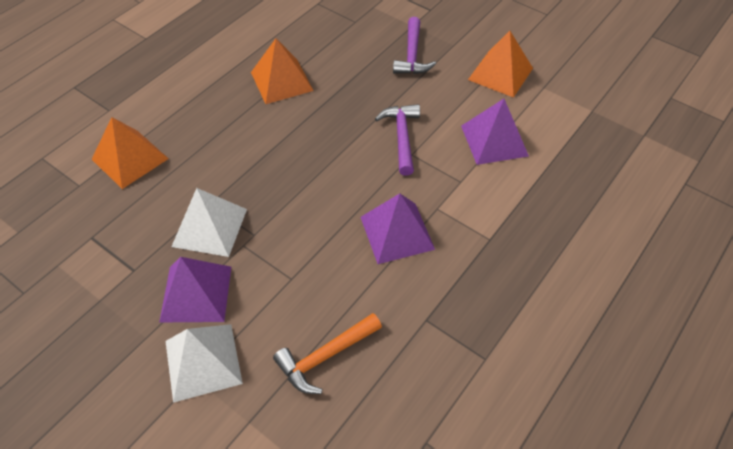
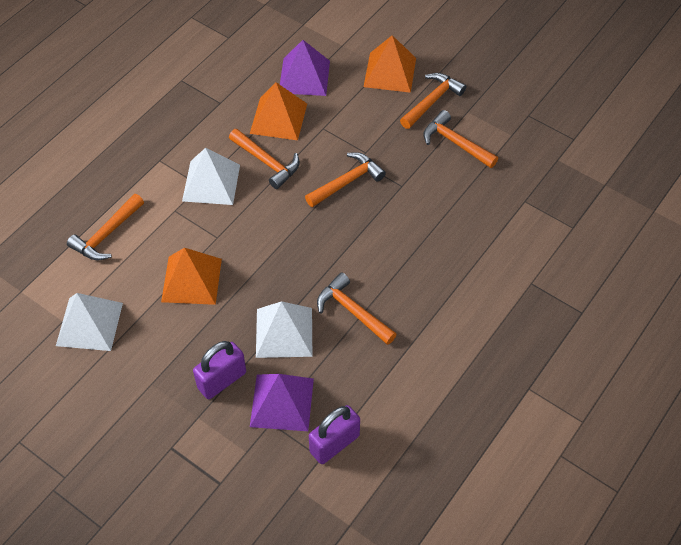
orange hammer: 1 -> 6
purple hammer: 2 -> 0
purple padlock: 0 -> 2
purple pyramid: 3 -> 2
white pyramid: 2 -> 3

